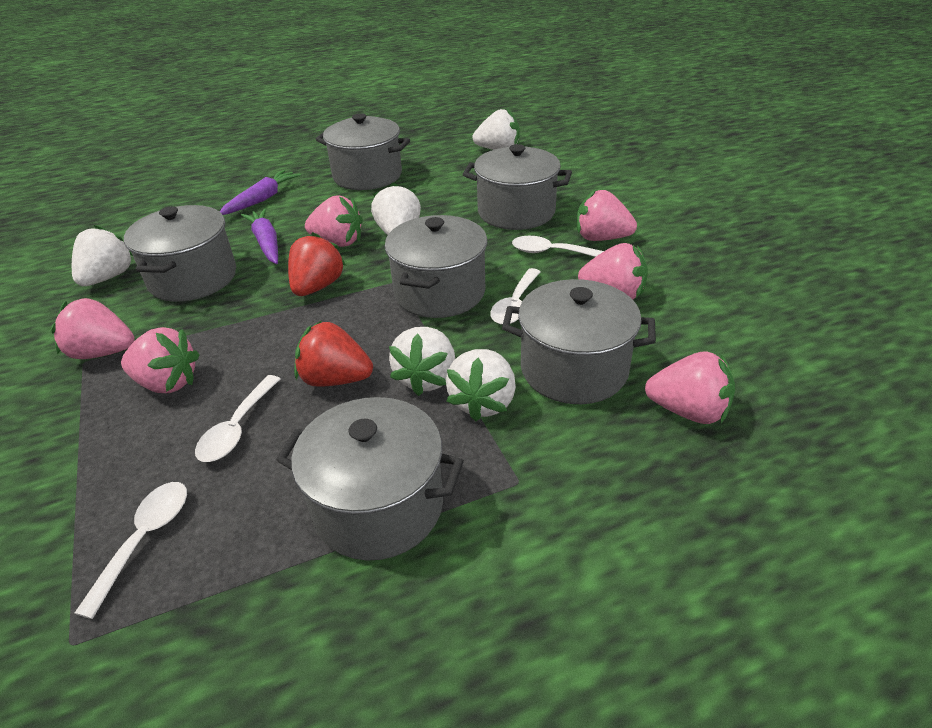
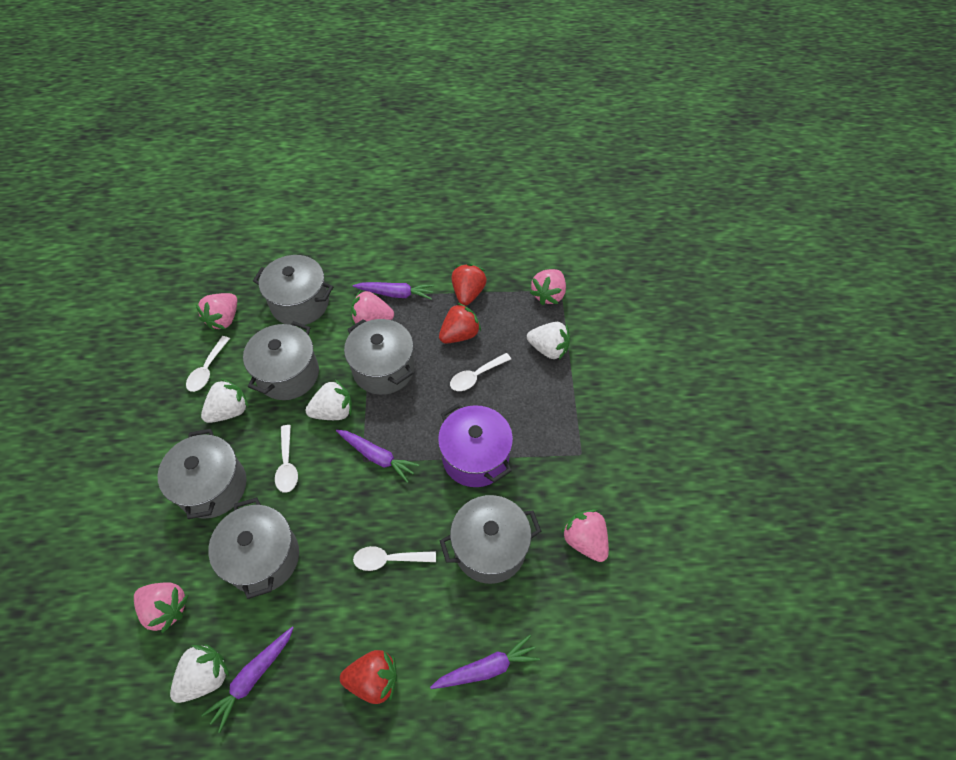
pink strawberry: 6 -> 5
purple carrot: 2 -> 4
purple pot: 0 -> 1
red strawberry: 2 -> 3
white strawberry: 5 -> 4

